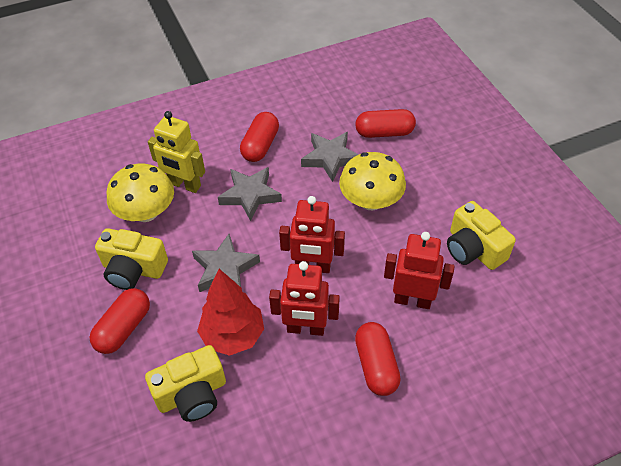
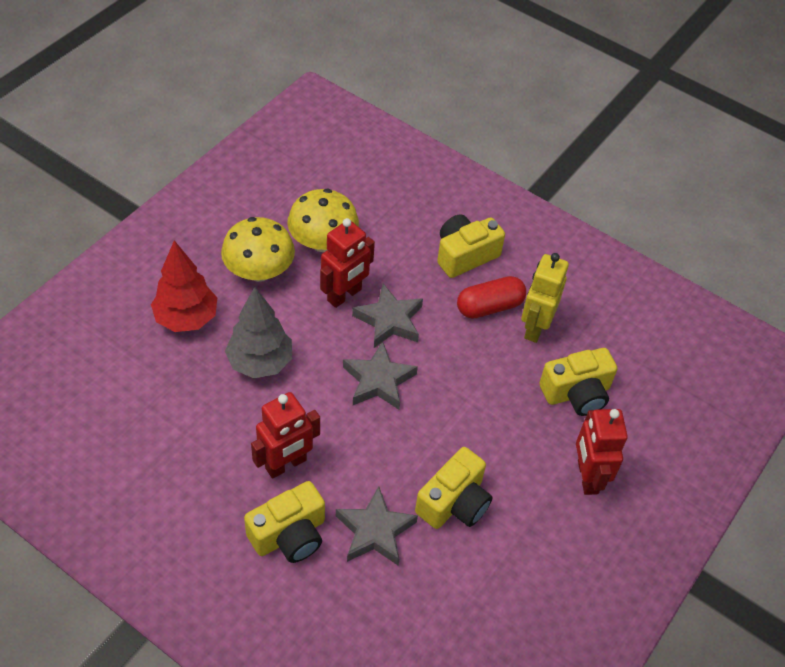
grey tree: 0 -> 1
red capsule: 4 -> 1
yellow camera: 3 -> 4

